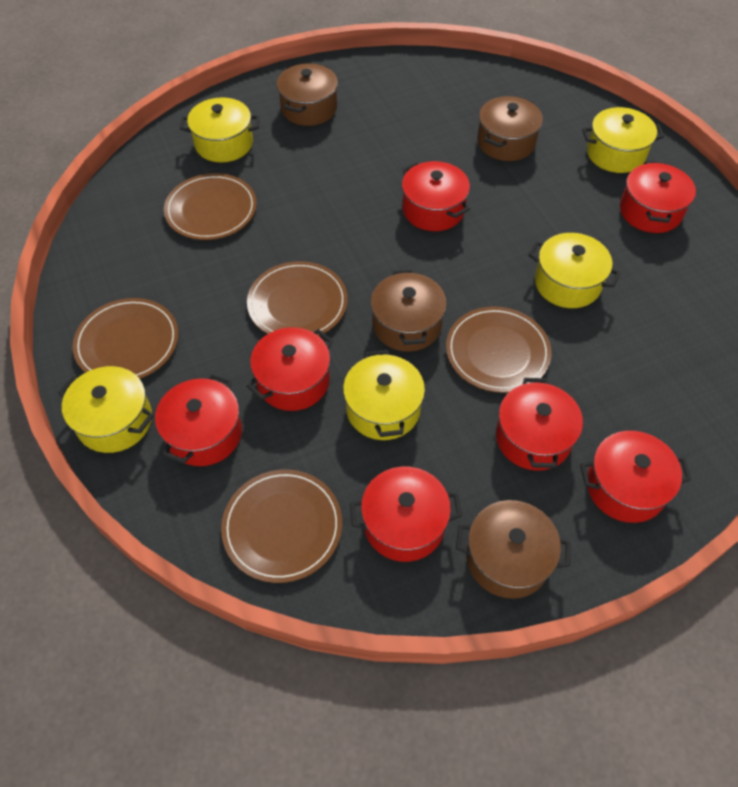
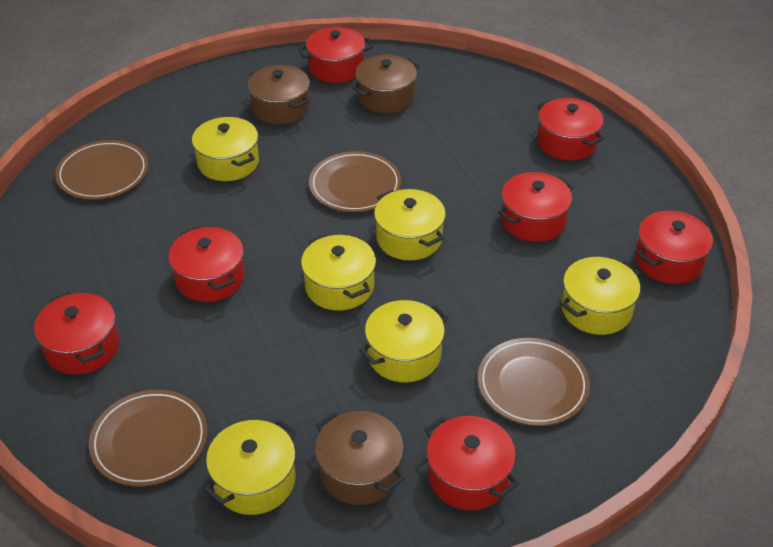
brown plate: 5 -> 4
brown pot: 4 -> 3
yellow pot: 5 -> 6

